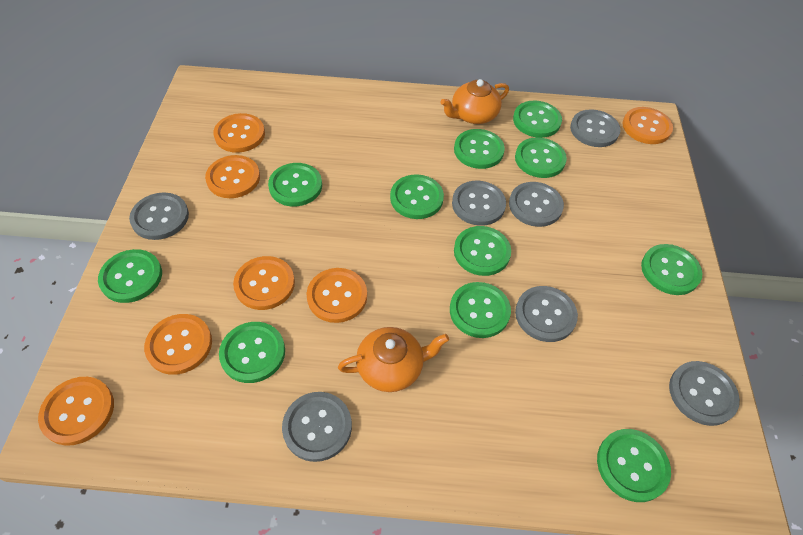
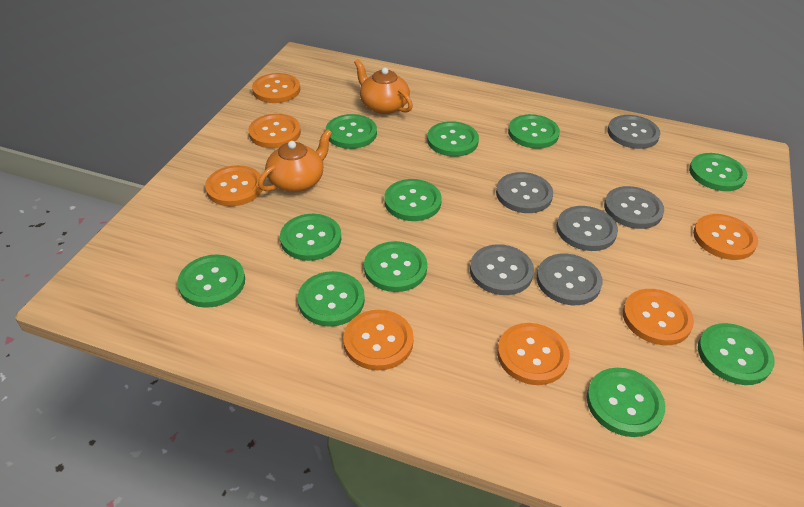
grey button: 7 -> 6

